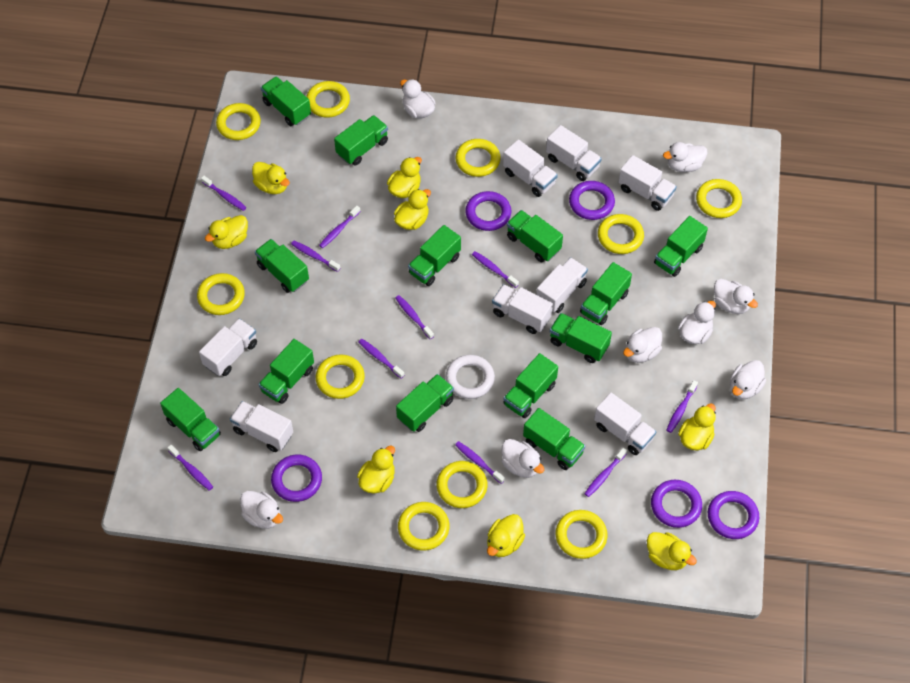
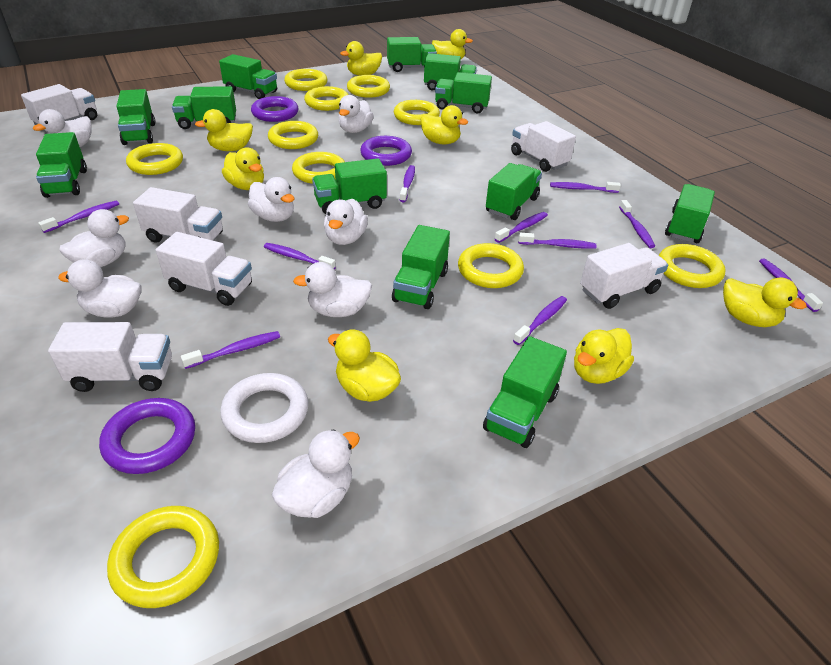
green truck: 13 -> 12
purple ring: 5 -> 3
white truck: 8 -> 6

